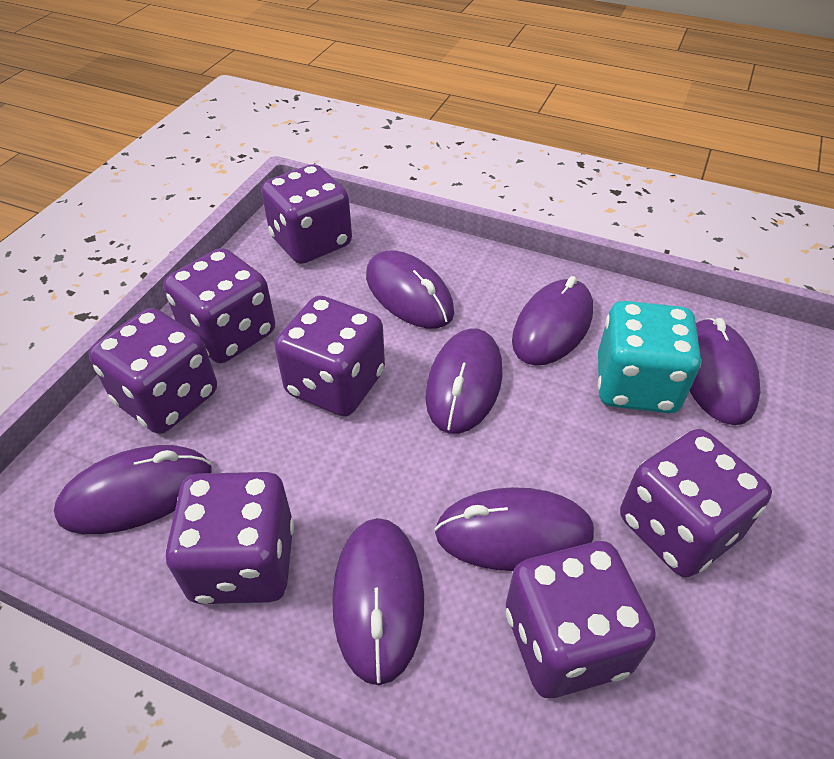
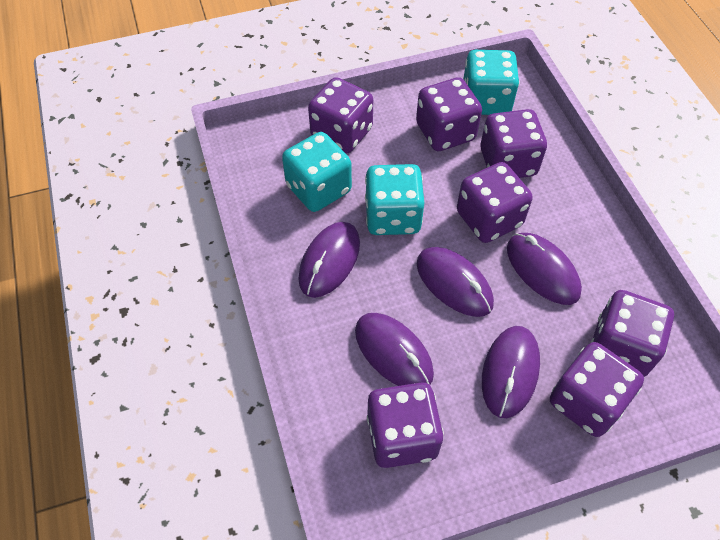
purple mouse: 7 -> 5
turquoise dice: 1 -> 3

